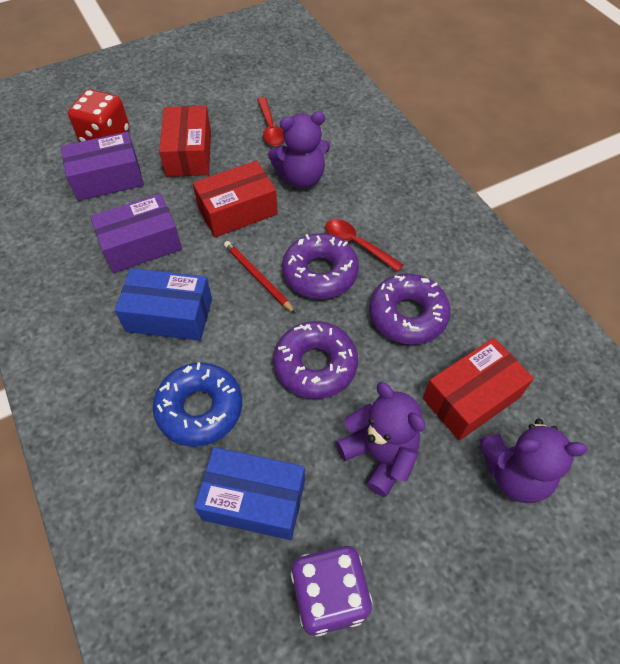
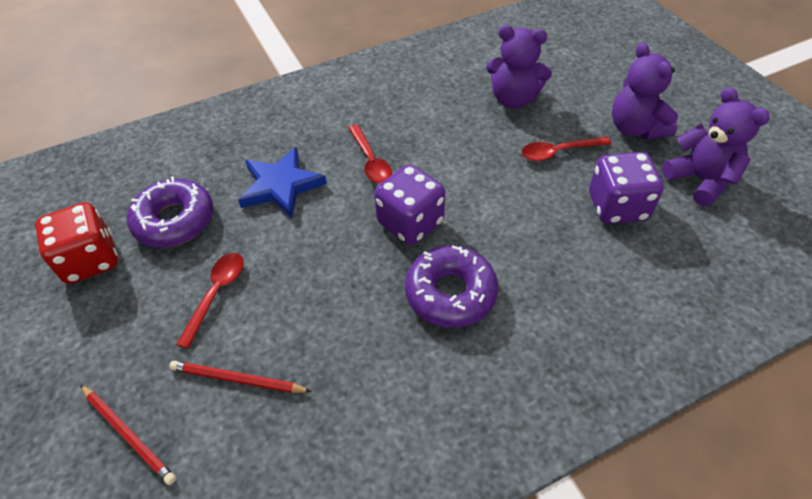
blue box: 2 -> 0
blue donut: 1 -> 0
blue star: 0 -> 1
purple box: 2 -> 0
purple dice: 1 -> 2
purple donut: 3 -> 2
red box: 3 -> 0
red pencil: 1 -> 2
red spoon: 2 -> 3

